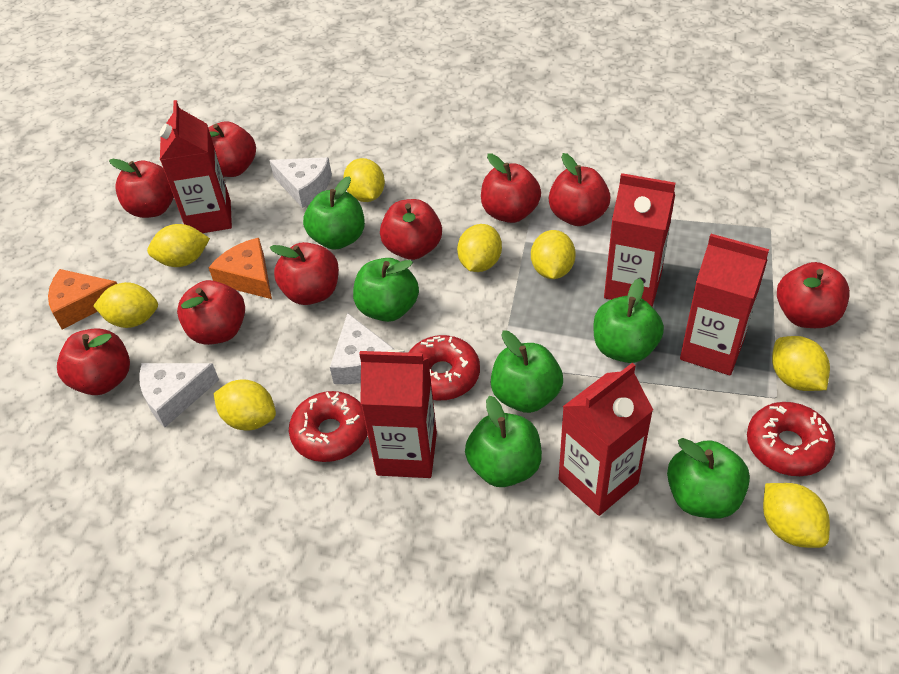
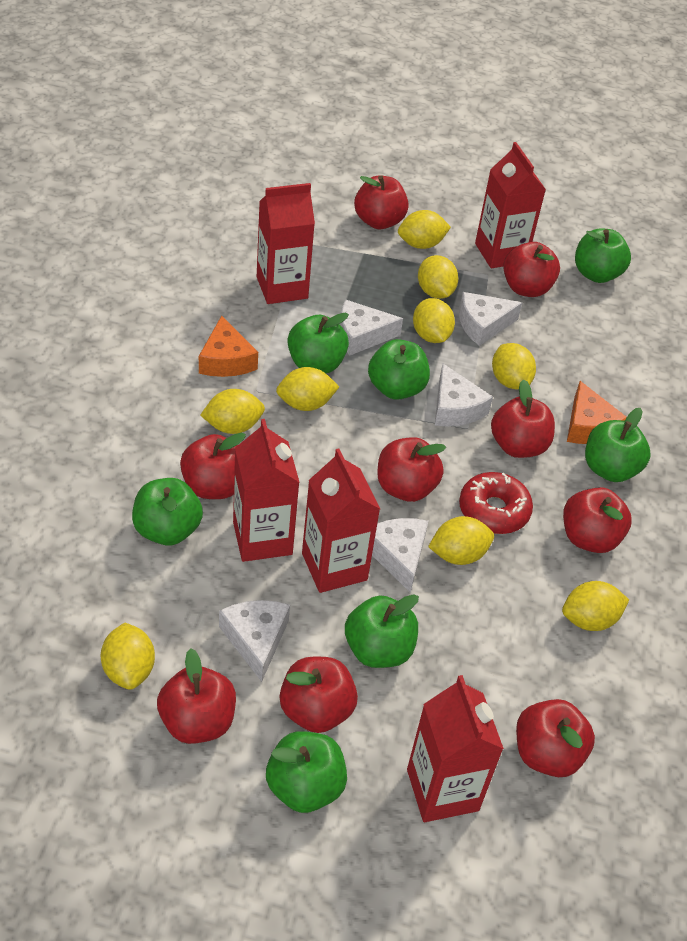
green apple: 6 -> 7
red donut: 3 -> 1
white cheese: 3 -> 5
yellow lemon: 8 -> 9

